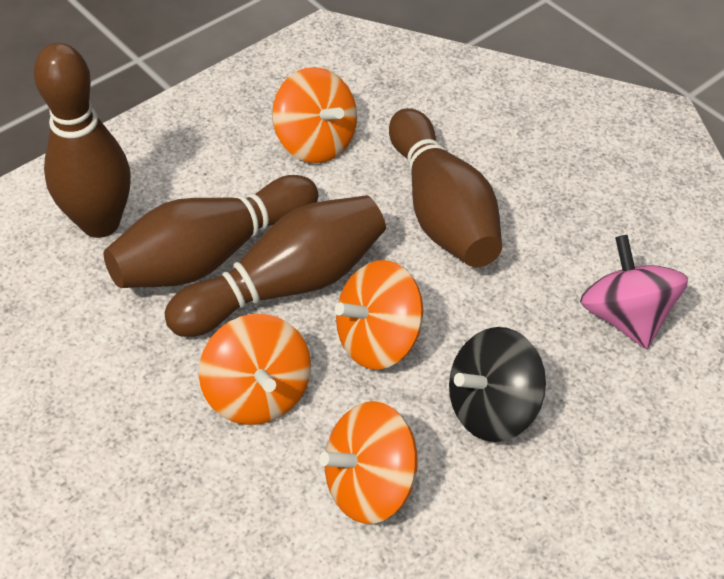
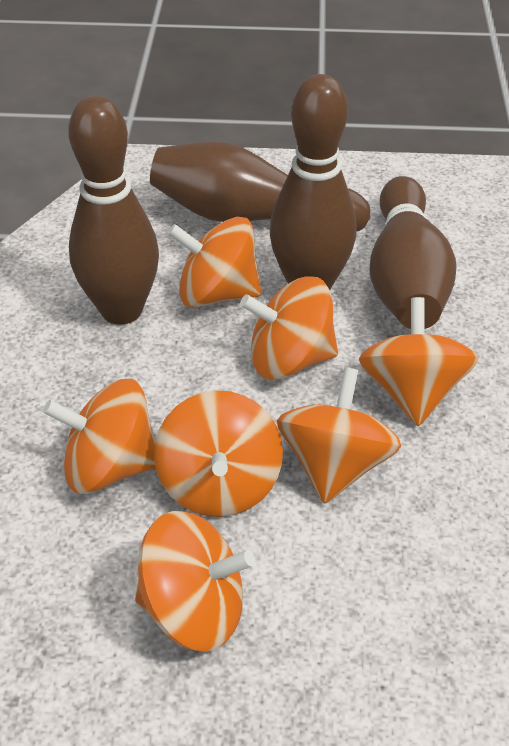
black spinning top: 1 -> 0
orange spinning top: 4 -> 7
pink spinning top: 1 -> 0

